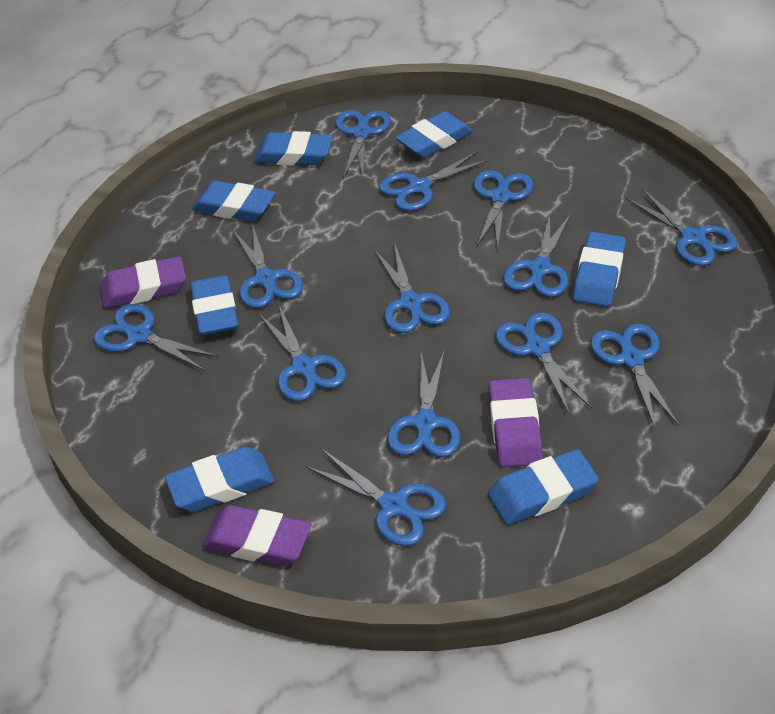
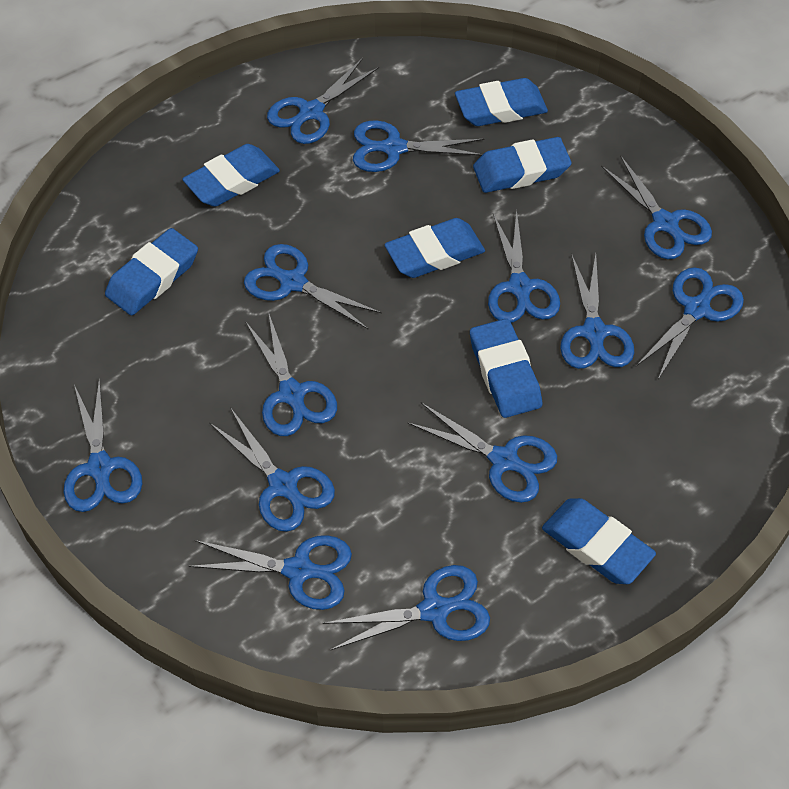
purple eraser: 3 -> 0

